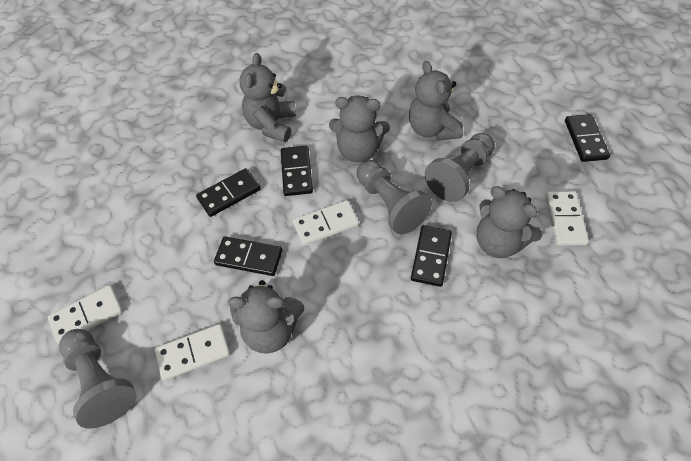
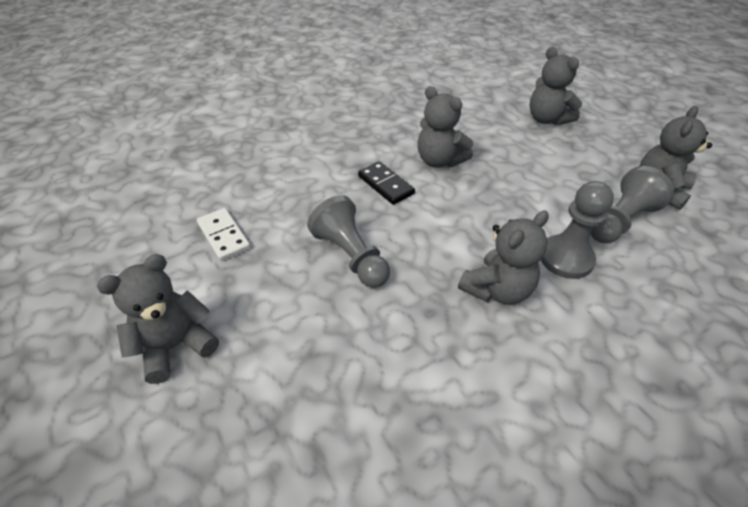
black domino: 5 -> 1
white domino: 4 -> 1

